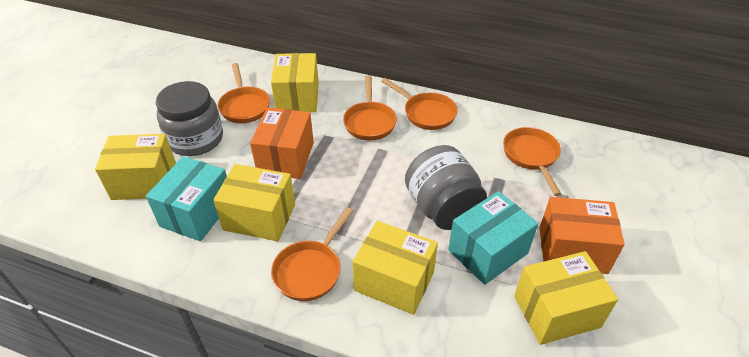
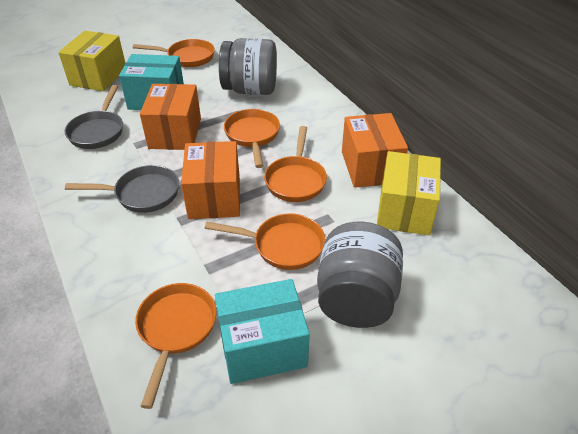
grey pan: 0 -> 2
orange box: 2 -> 3
yellow box: 5 -> 2

